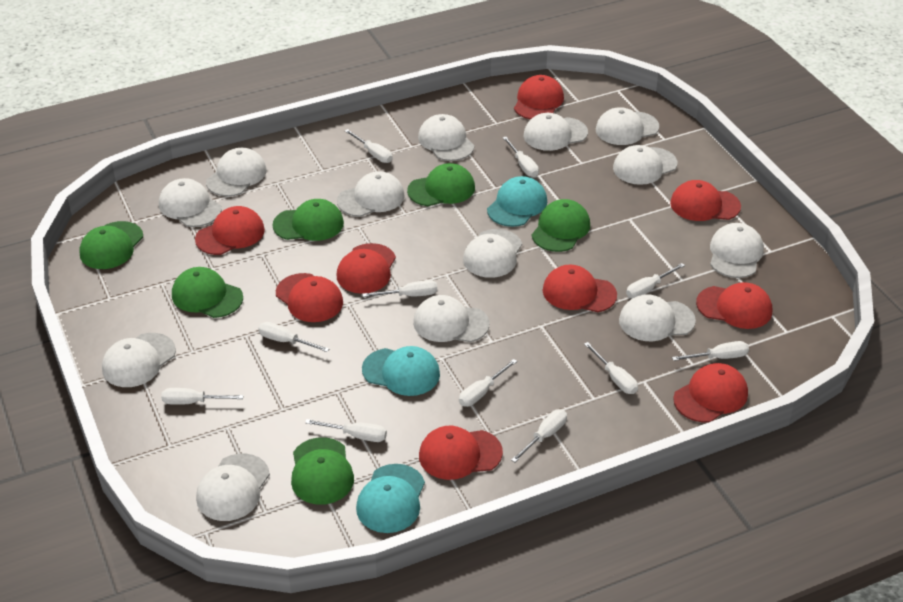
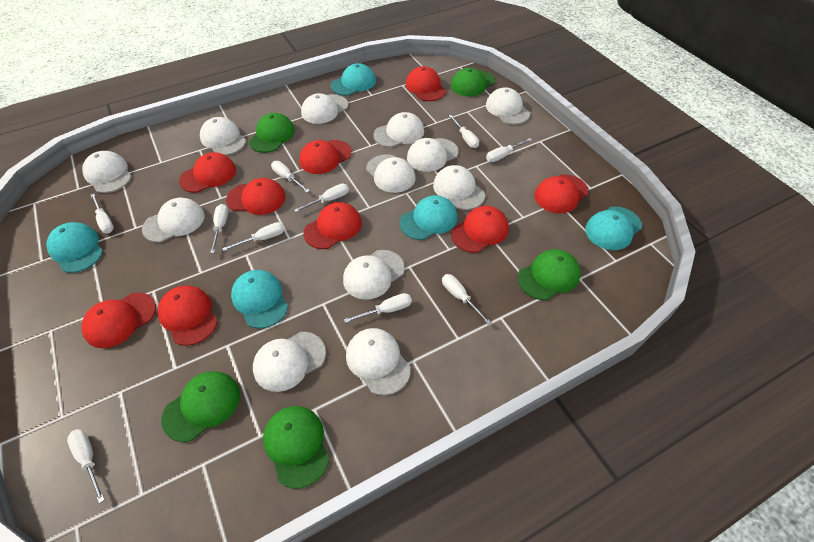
green cap: 6 -> 5
turquoise cap: 3 -> 5
white cap: 13 -> 12
white screwdriver: 11 -> 10

